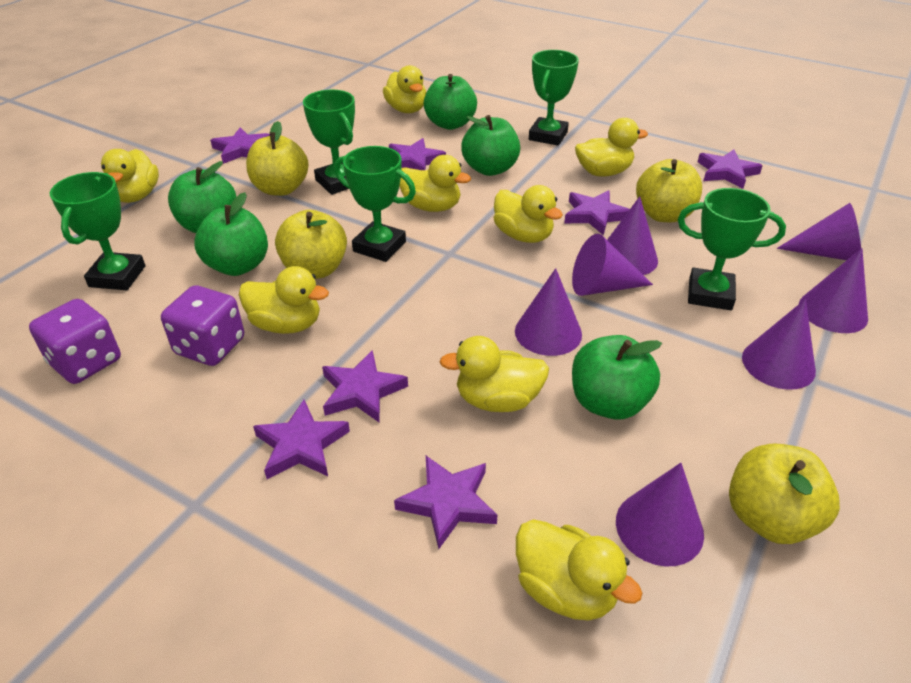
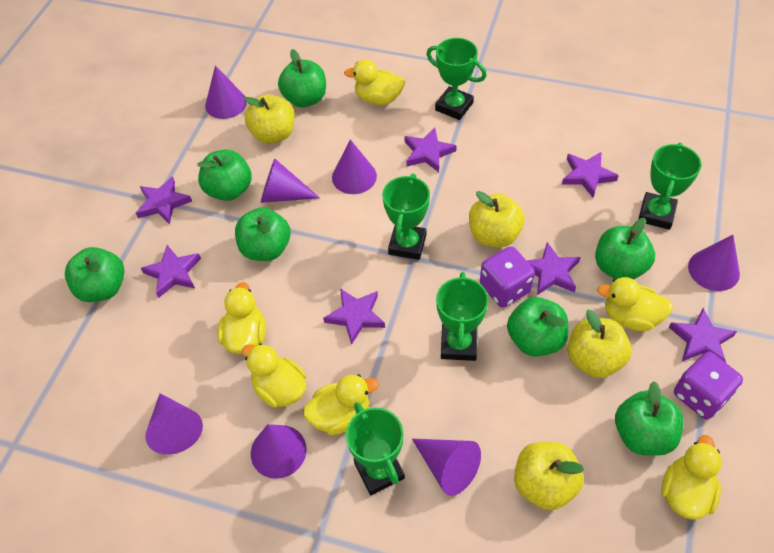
green apple: 5 -> 7
yellow duck: 8 -> 6

